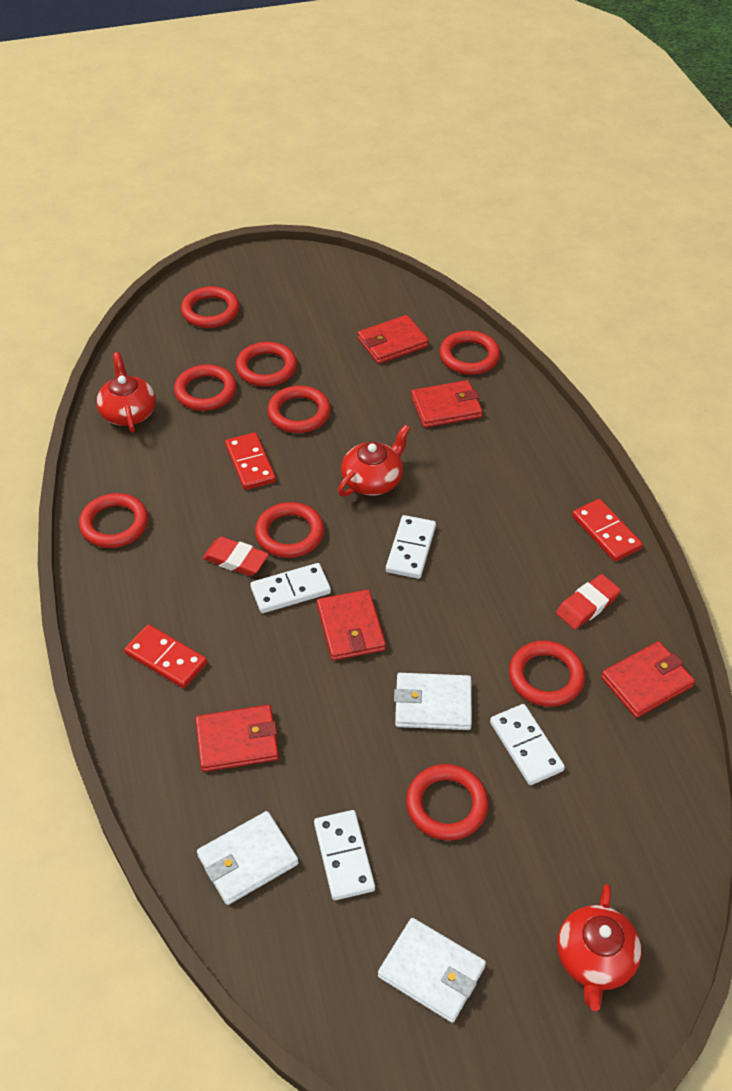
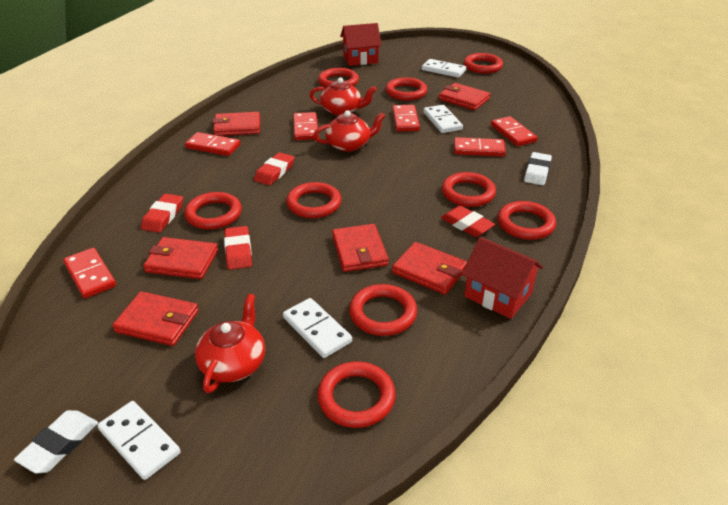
red domino: 3 -> 6
red eraser: 2 -> 4
red house: 0 -> 2
red wallet: 5 -> 6
white eraser: 0 -> 2
white wallet: 3 -> 0

